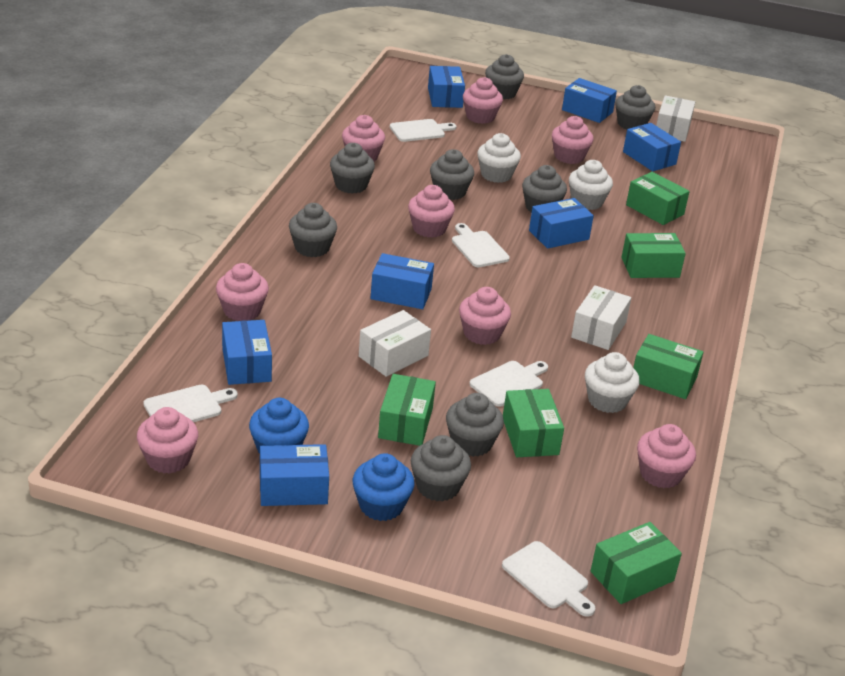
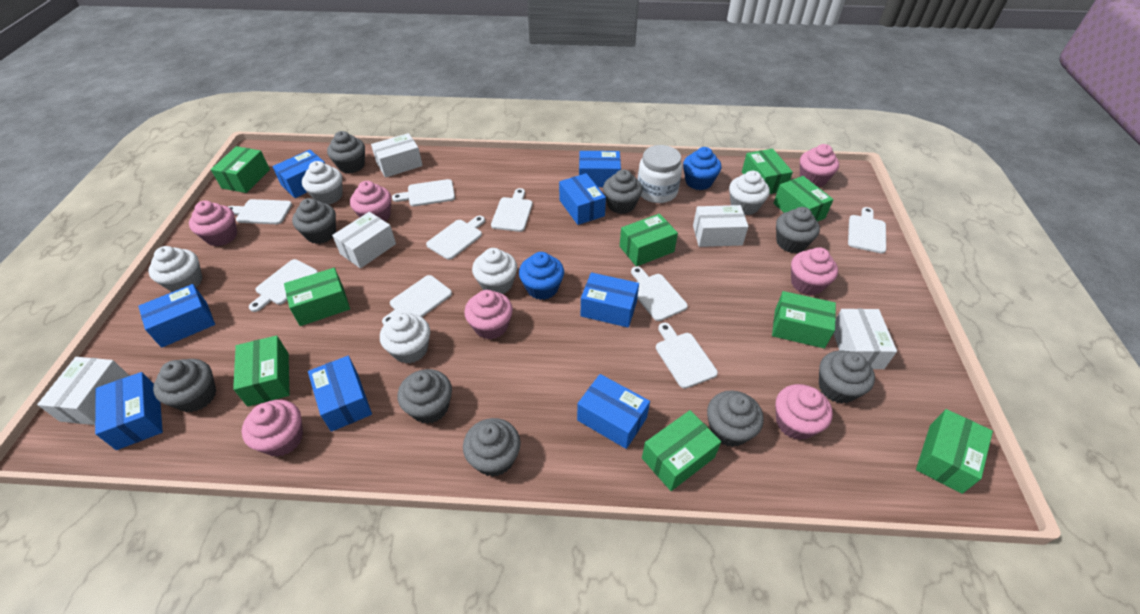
blue box: 7 -> 8
green box: 6 -> 9
grey cupcake: 8 -> 9
pink cupcake: 8 -> 7
white box: 3 -> 5
white cupcake: 3 -> 5
white cutting board: 5 -> 9
white jar: 0 -> 1

